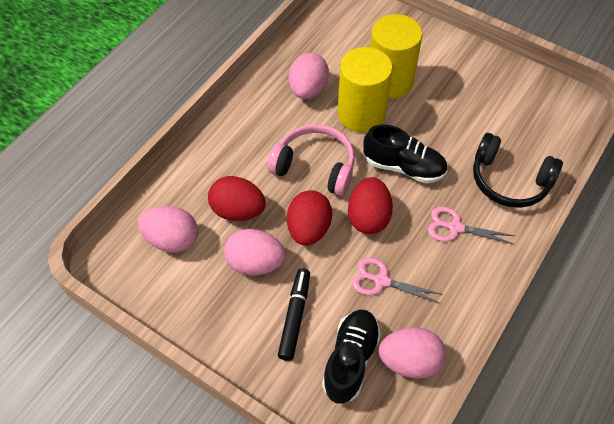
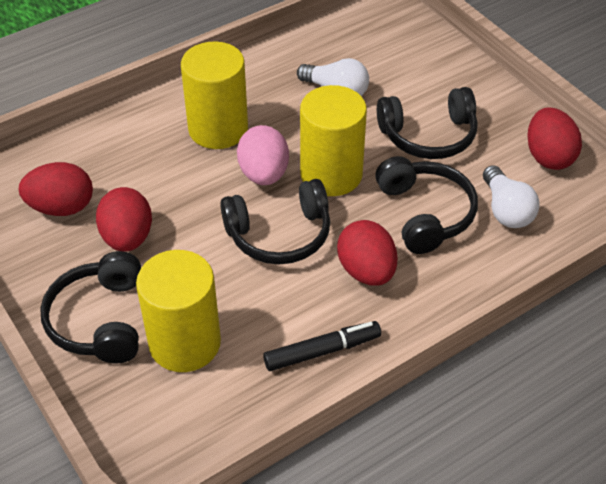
black headphones: 1 -> 4
black shoe: 2 -> 0
pink egg: 4 -> 1
pink headphones: 1 -> 0
pink scissors: 2 -> 0
red egg: 3 -> 4
white light bulb: 0 -> 2
yellow cylinder: 2 -> 3

